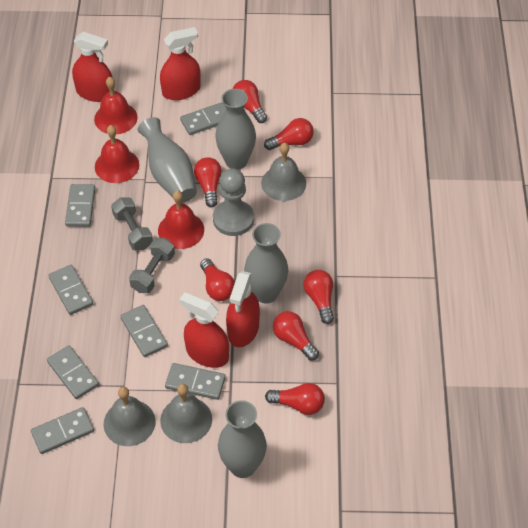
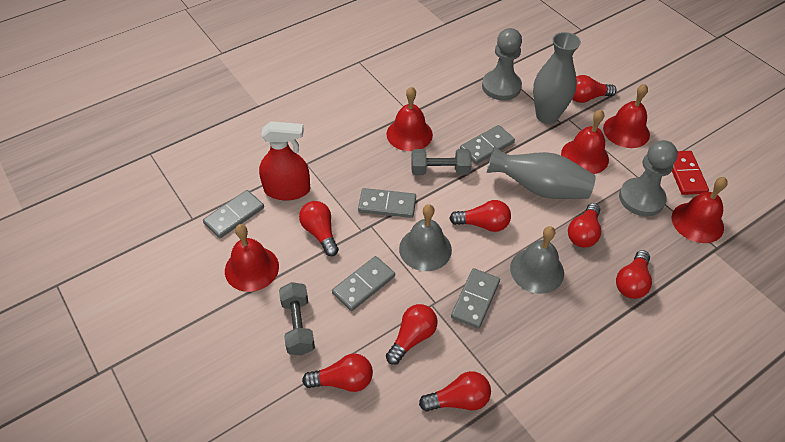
grey bell: 3 -> 2
grey domino: 7 -> 5
grey pawn: 1 -> 2
grey vase: 4 -> 2
red bell: 3 -> 5
red domino: 0 -> 1
red light bulb: 7 -> 8
red spray bottle: 4 -> 1

